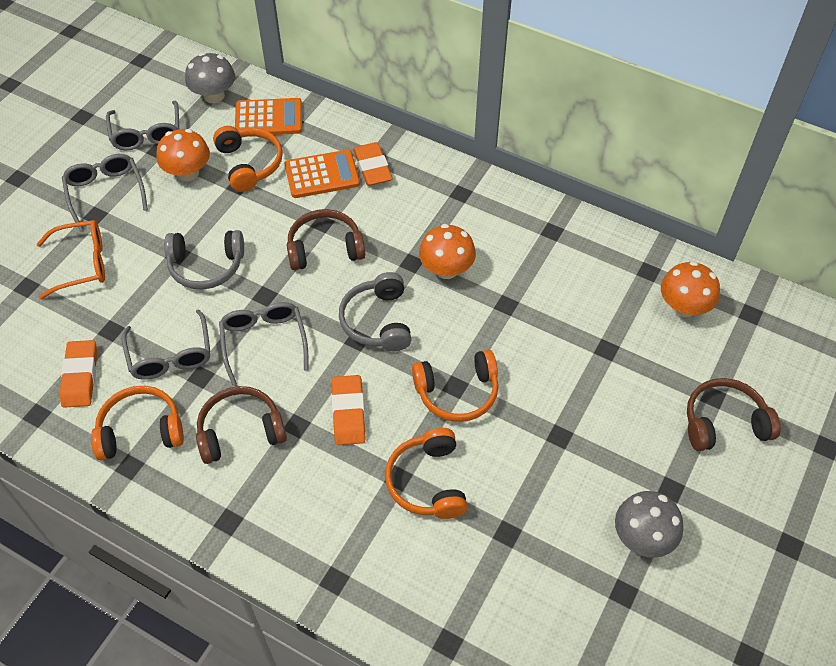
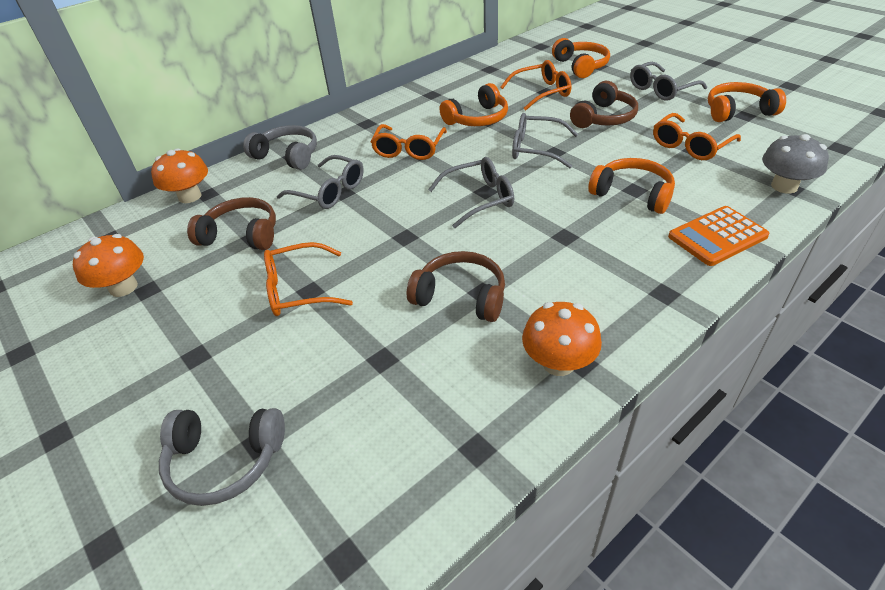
grey mushroom: 2 -> 1
orange calculator: 2 -> 1
orange eraser: 3 -> 0
orange glasses: 1 -> 4

